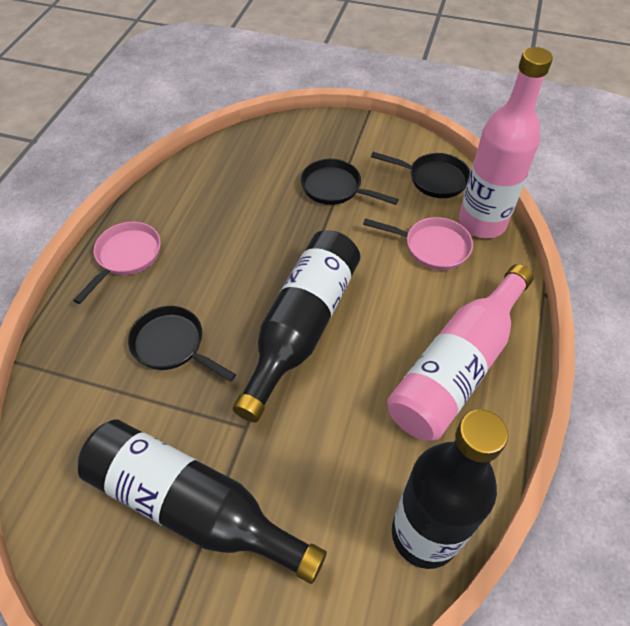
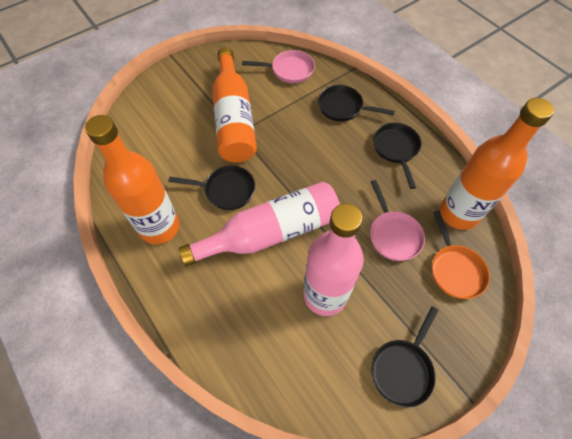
black bottle: 3 -> 0
black pan: 3 -> 4
orange bottle: 0 -> 3
orange pan: 0 -> 1

